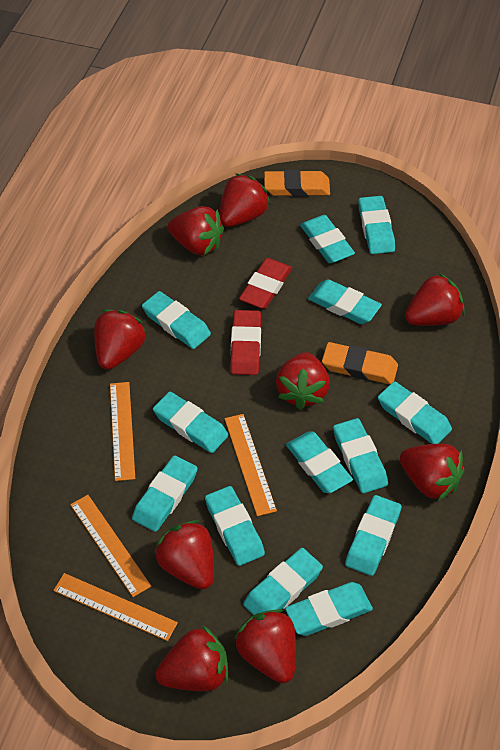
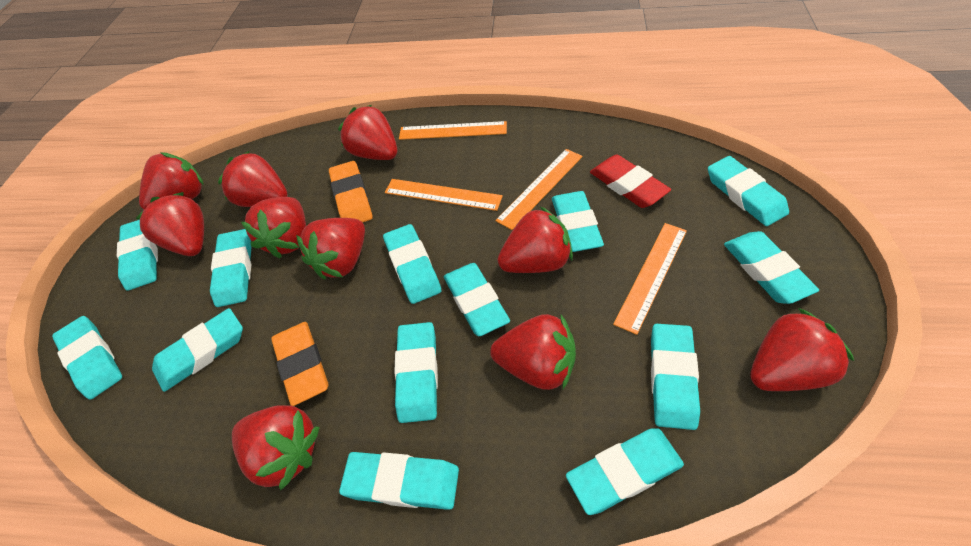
red eraser: 2 -> 1
red strawberry: 9 -> 10

